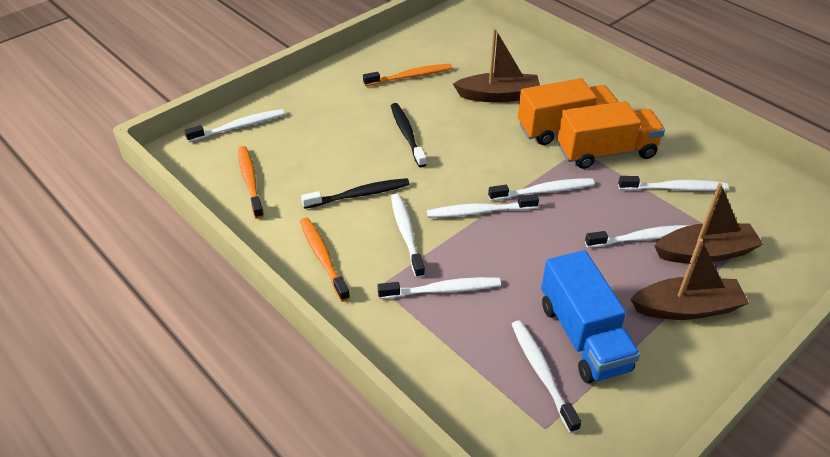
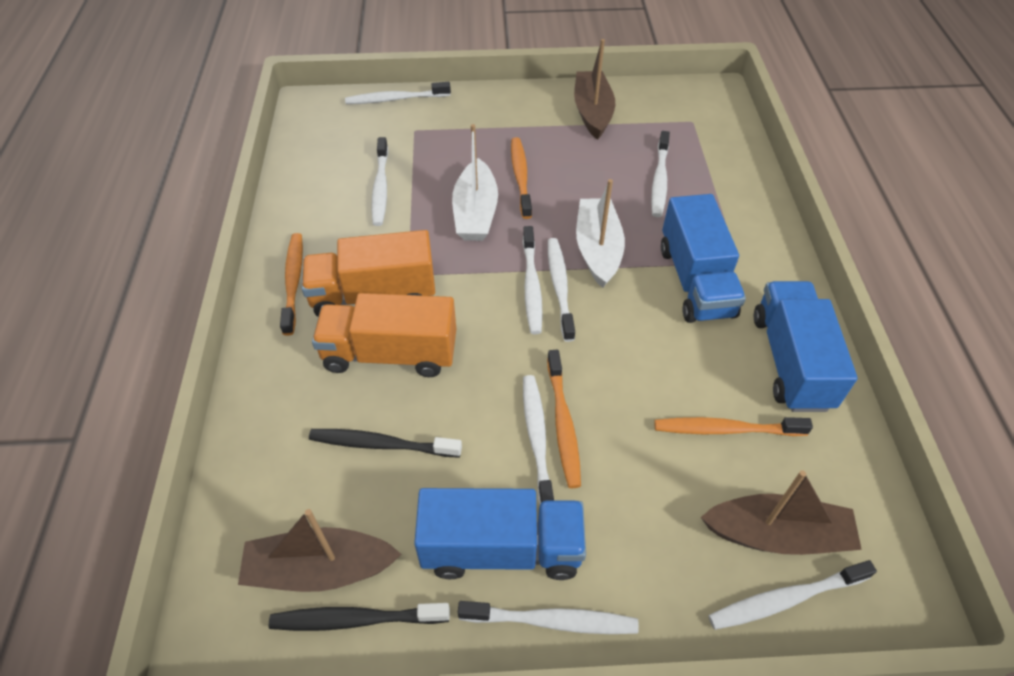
blue truck: 1 -> 3
orange toothbrush: 3 -> 4
white boat: 0 -> 2

